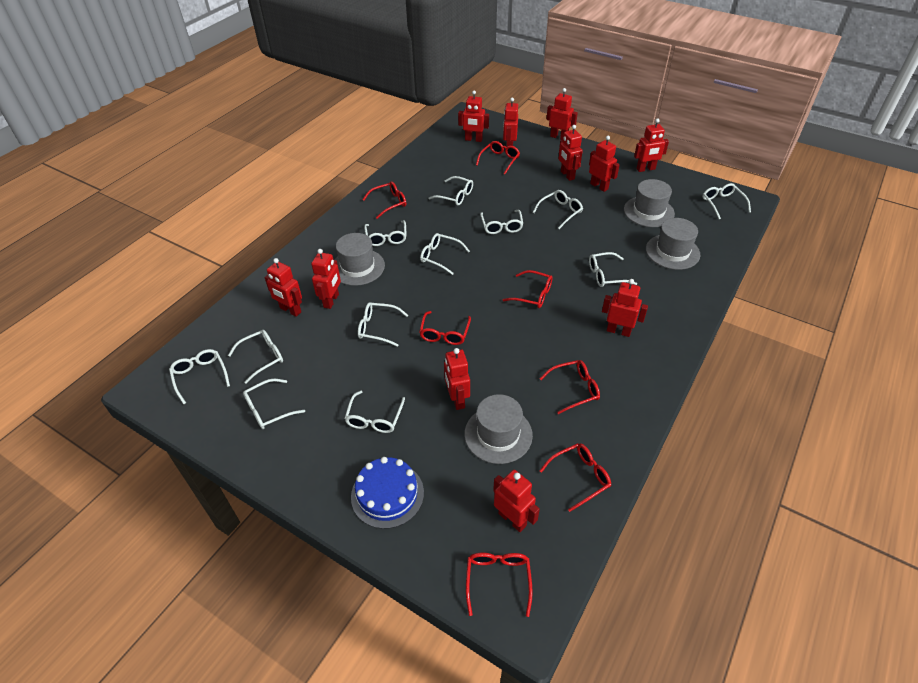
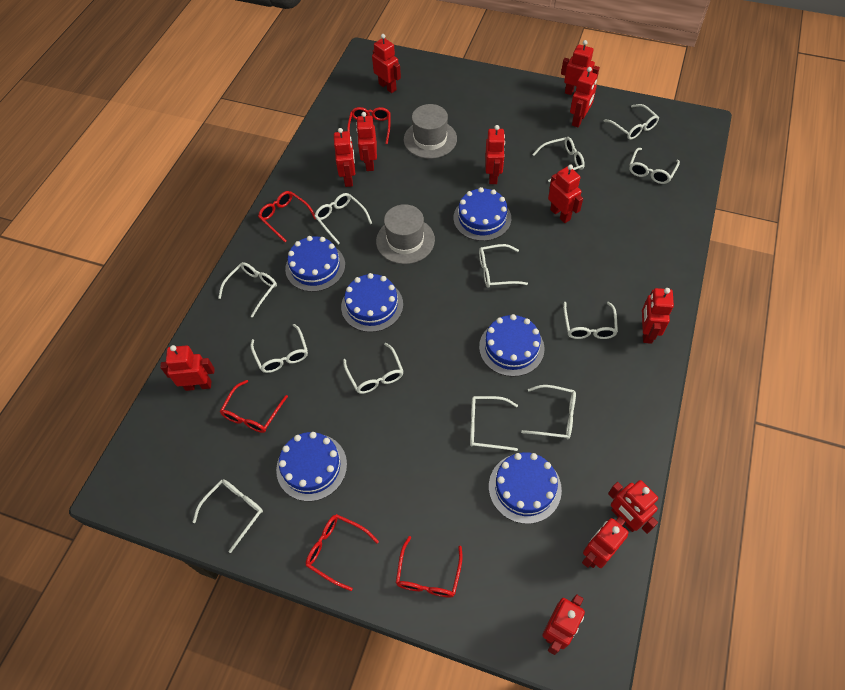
blue cake: 1 -> 6
grey hat: 4 -> 2
red glasses: 7 -> 5
red robot: 11 -> 12

